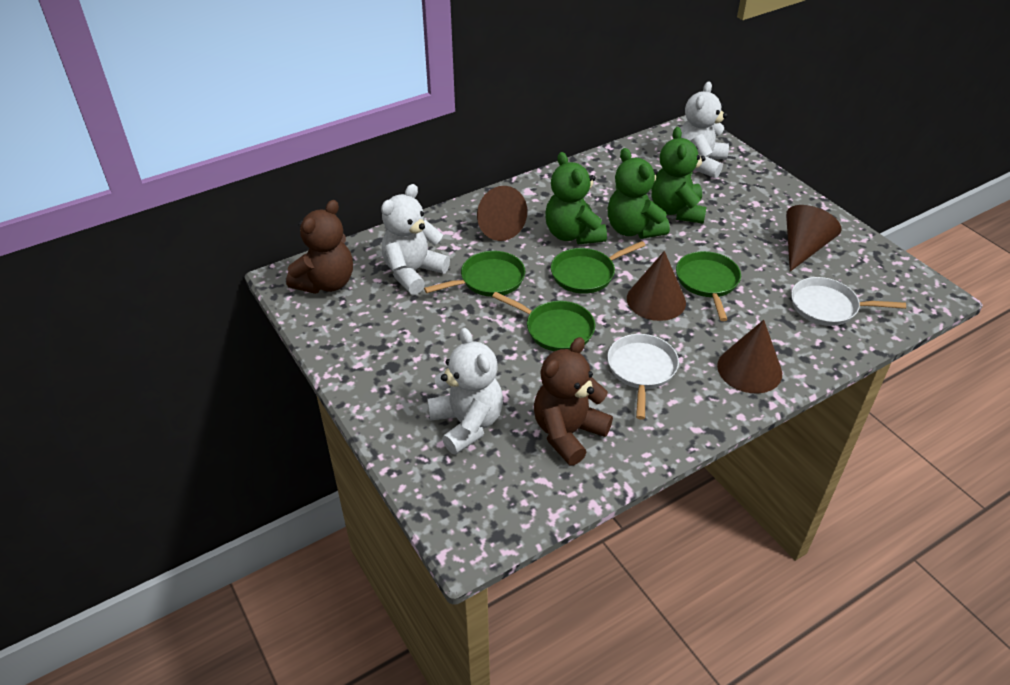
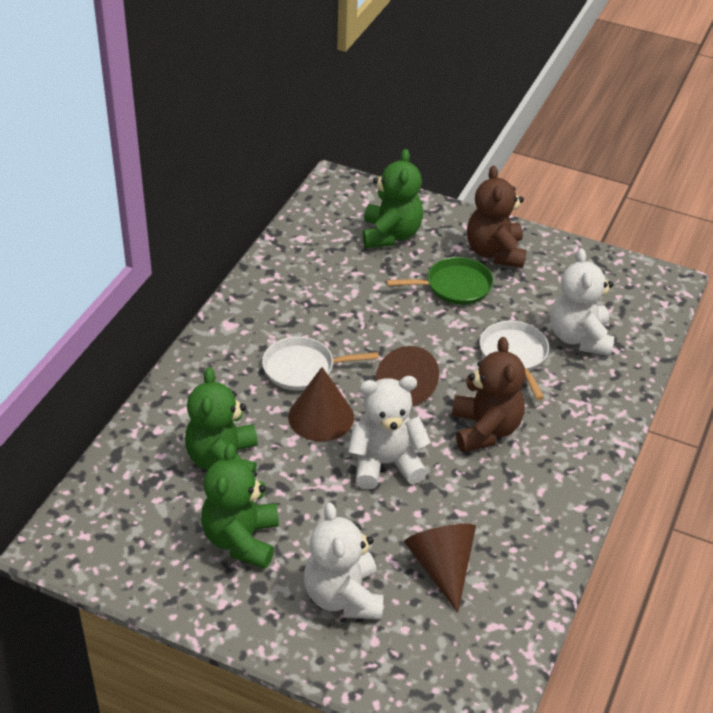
brown cone: 4 -> 3
green pan: 4 -> 1

